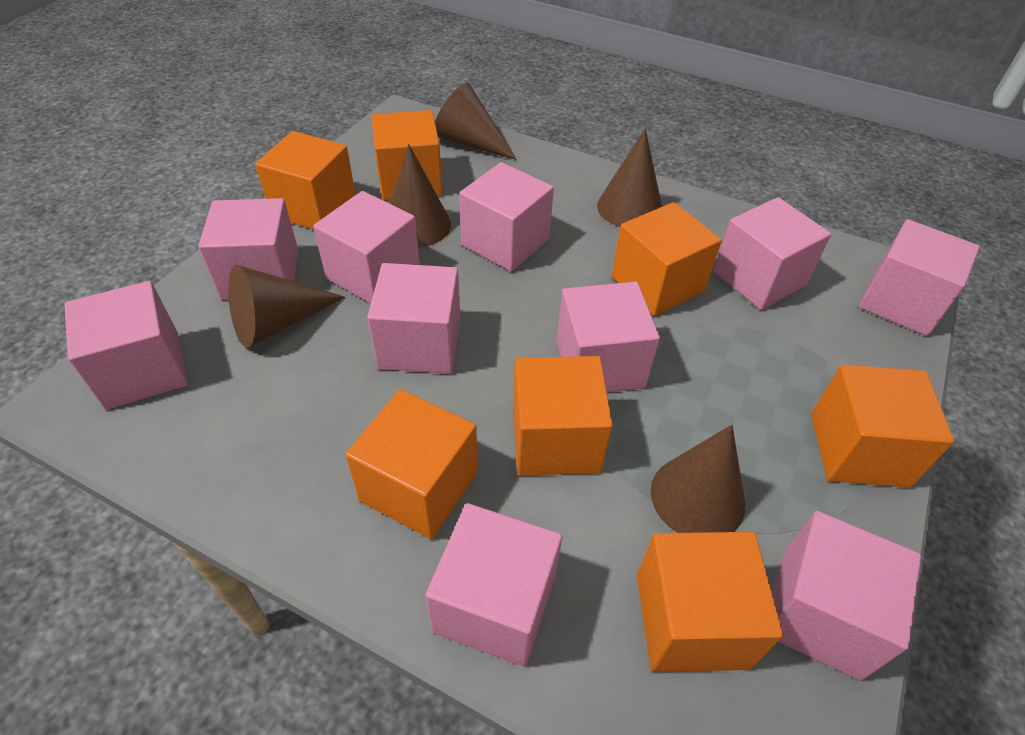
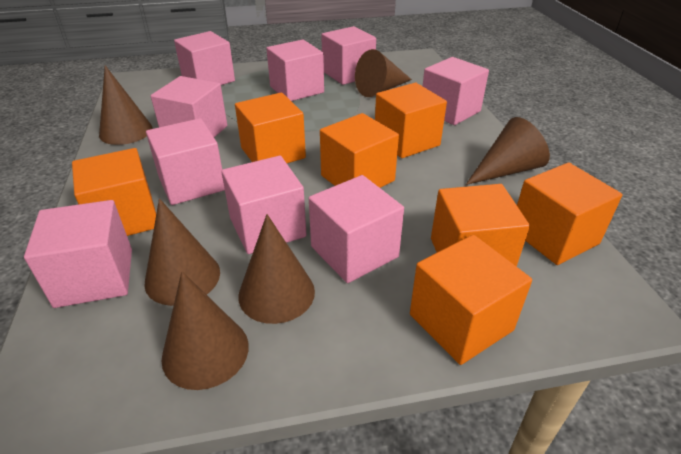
brown cone: 5 -> 6
pink cube: 10 -> 9

